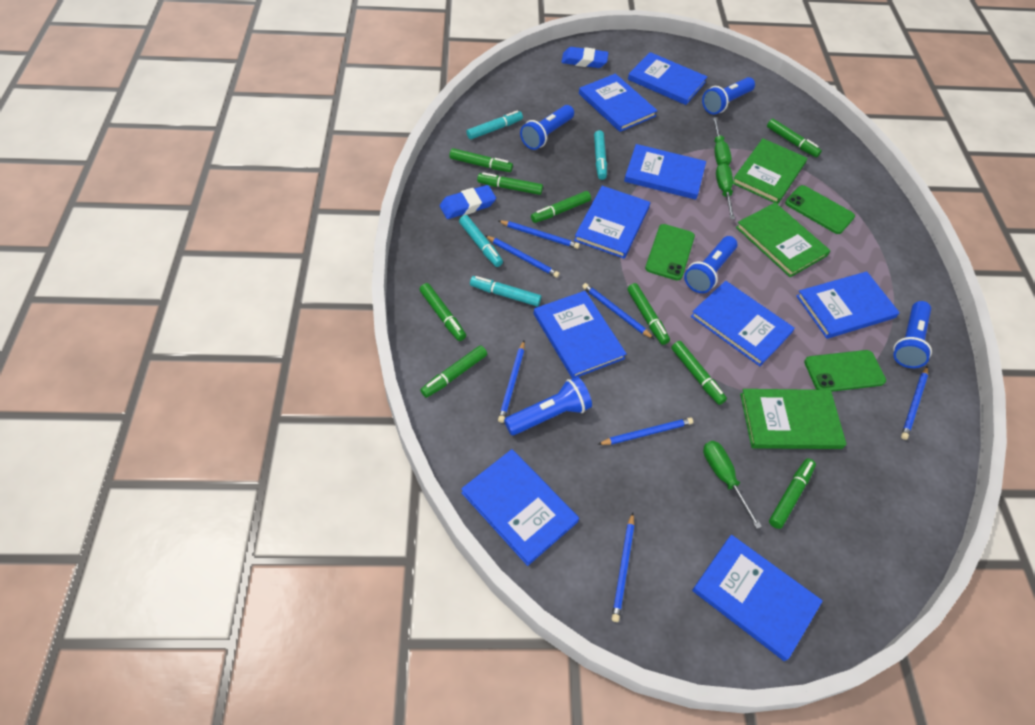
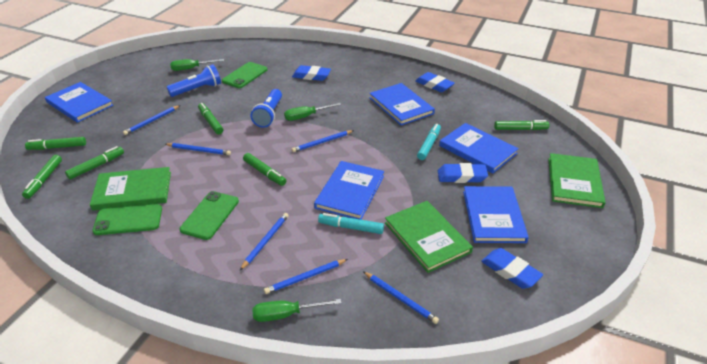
blue book: 9 -> 5
blue eraser: 2 -> 4
blue flashlight: 5 -> 2
blue pencil: 7 -> 6
green marker: 9 -> 6
turquoise marker: 4 -> 2

